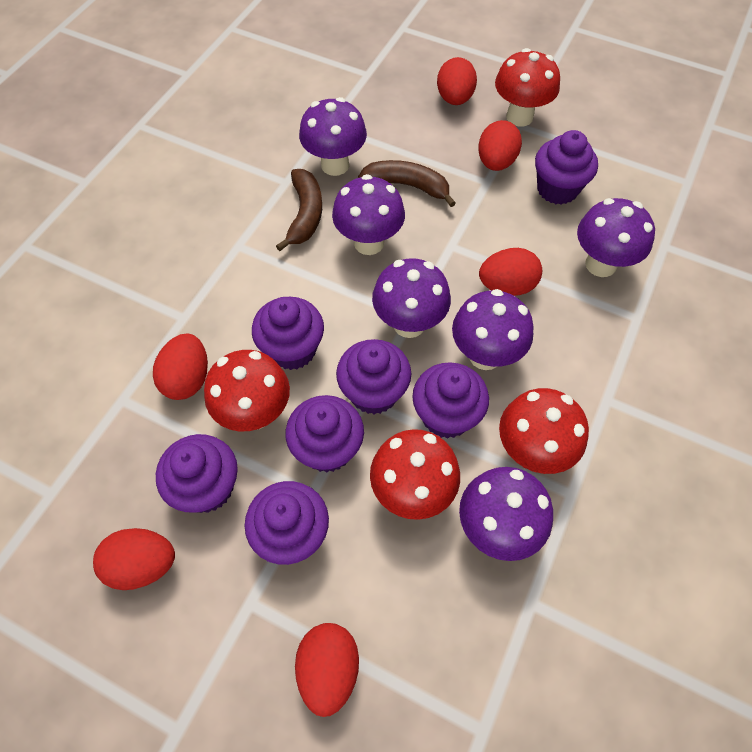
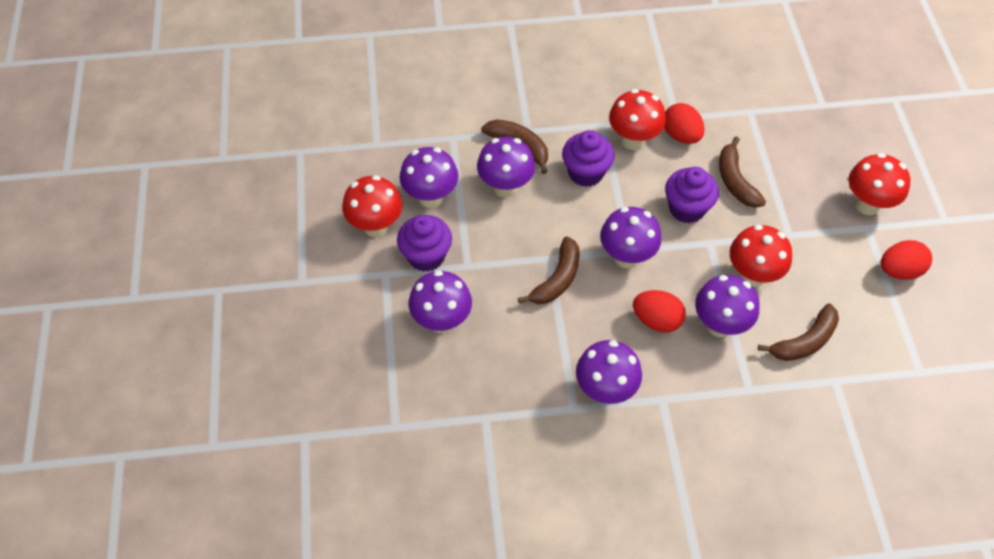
brown banana: 2 -> 4
purple cupcake: 7 -> 3
red egg: 6 -> 3

